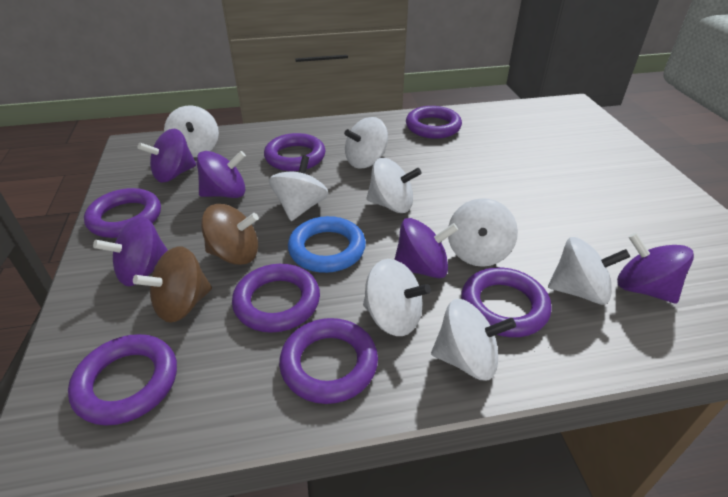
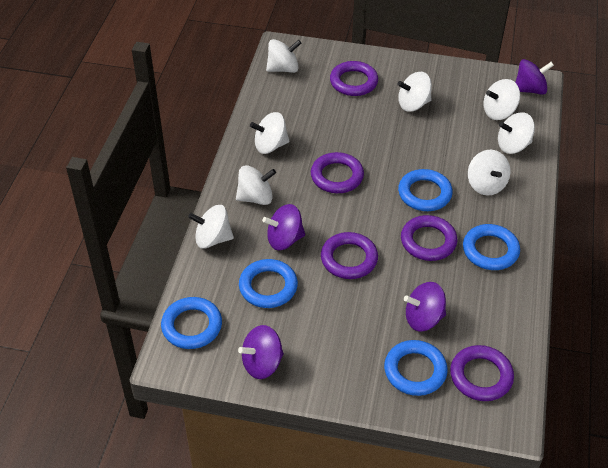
blue ring: 1 -> 5
brown spinning top: 2 -> 0
purple ring: 7 -> 5
purple spinning top: 5 -> 4

